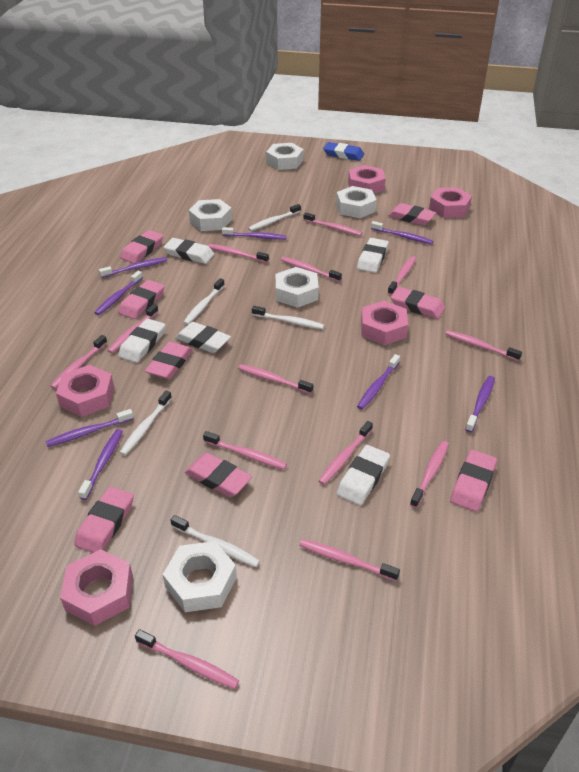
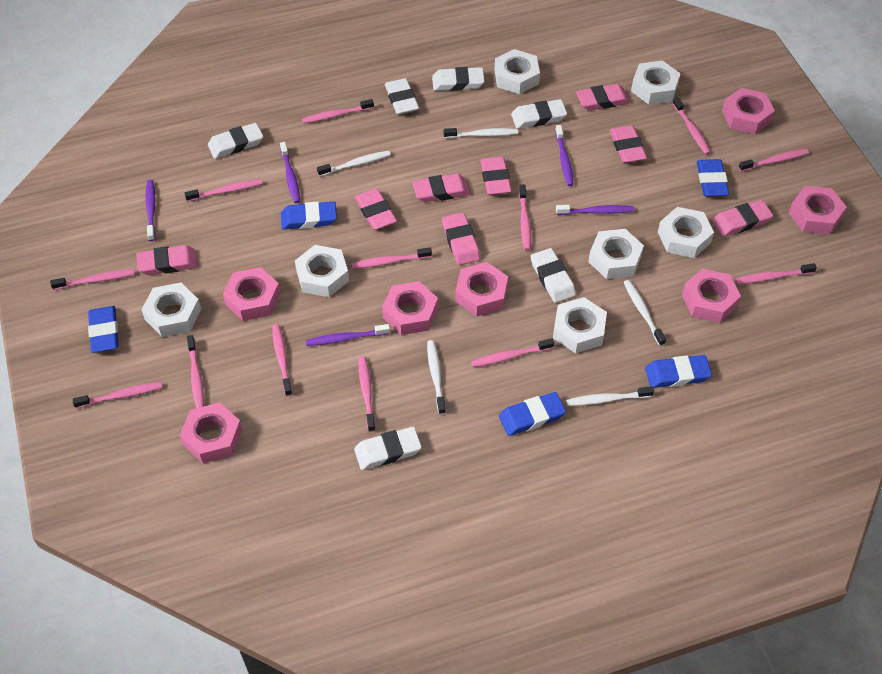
blue eraser: 1 -> 5
pink nut: 5 -> 7
purple toothbrush: 8 -> 5
white eraser: 5 -> 6
white nut: 5 -> 7

